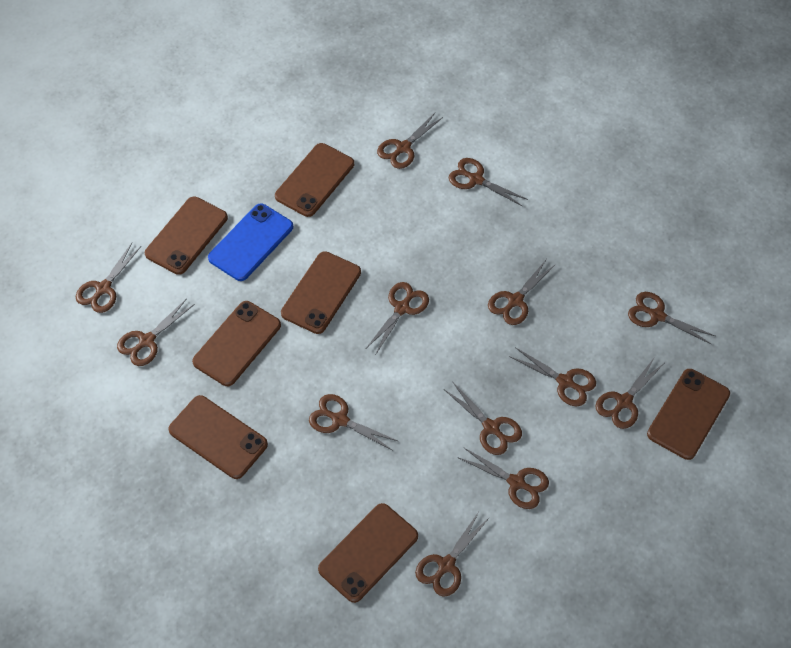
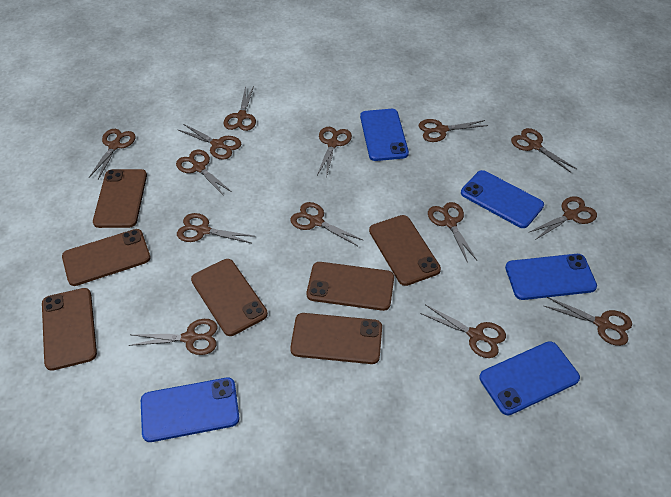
blue phone: 1 -> 5
brown scissors: 13 -> 14

